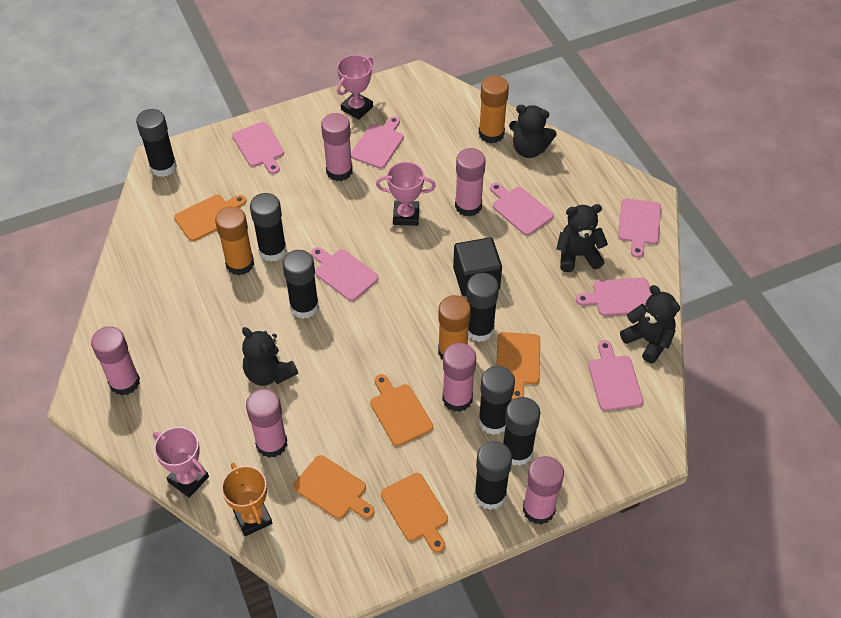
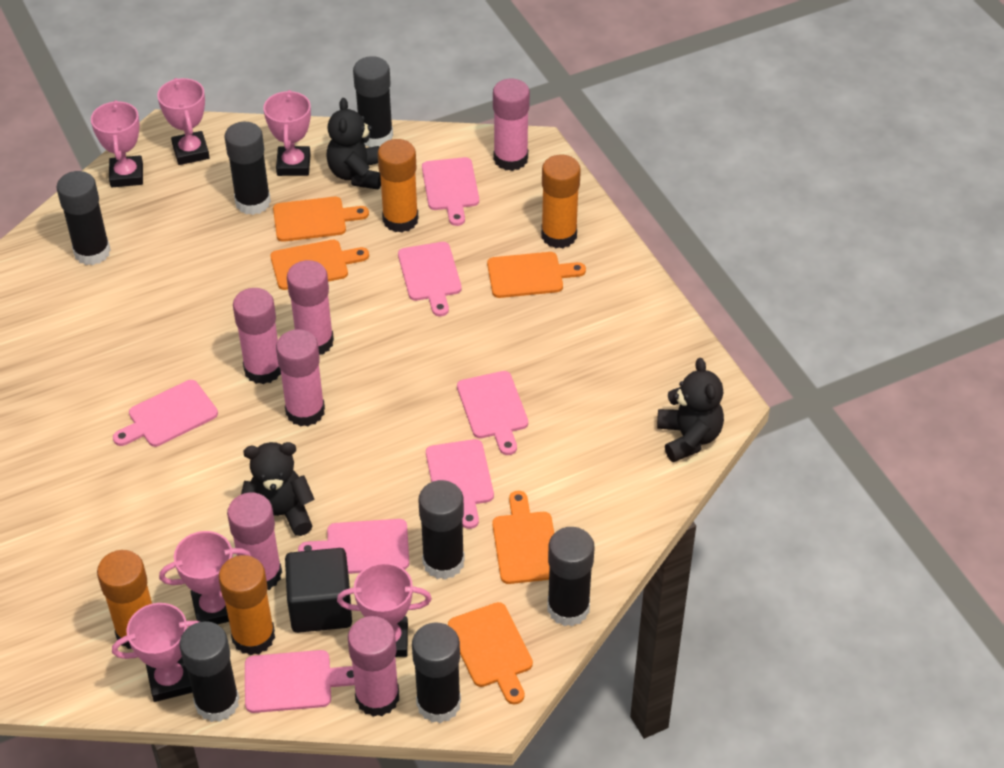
black teddy bear: 4 -> 3
orange glue stick: 3 -> 4
orange trophy: 1 -> 0
pink trophy: 3 -> 6

